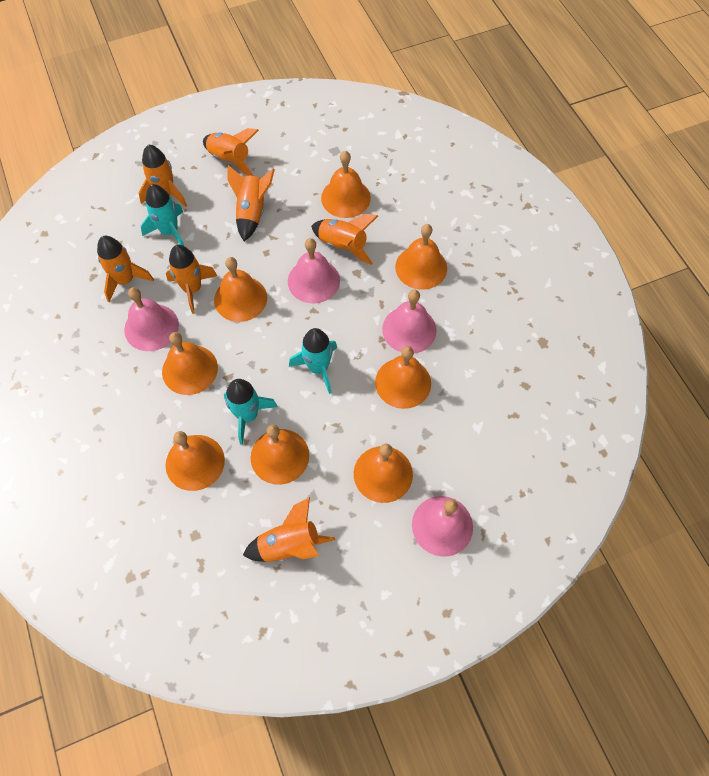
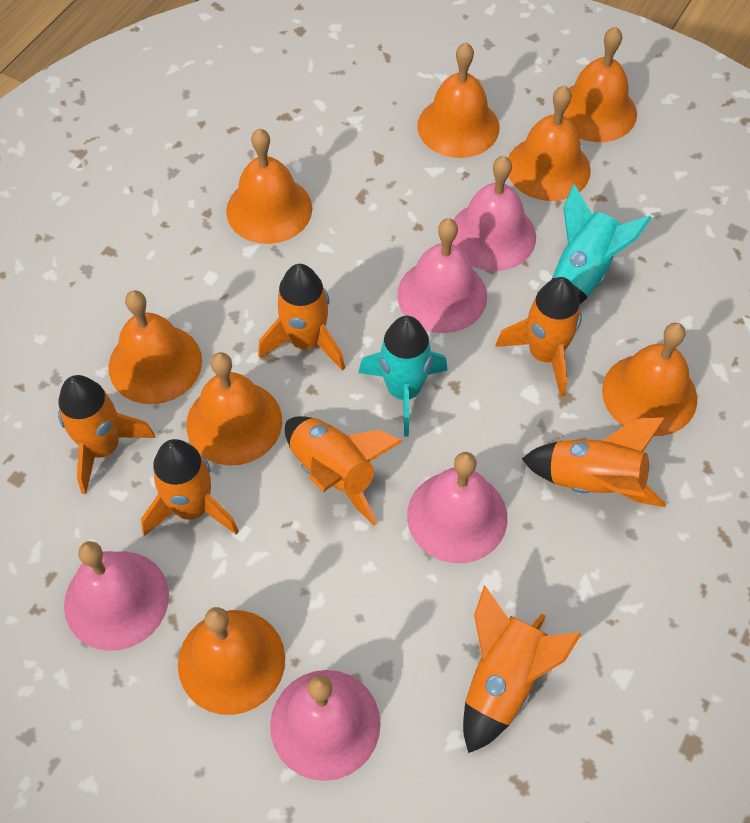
pink bell: 4 -> 5
turquoise rocket: 3 -> 2

